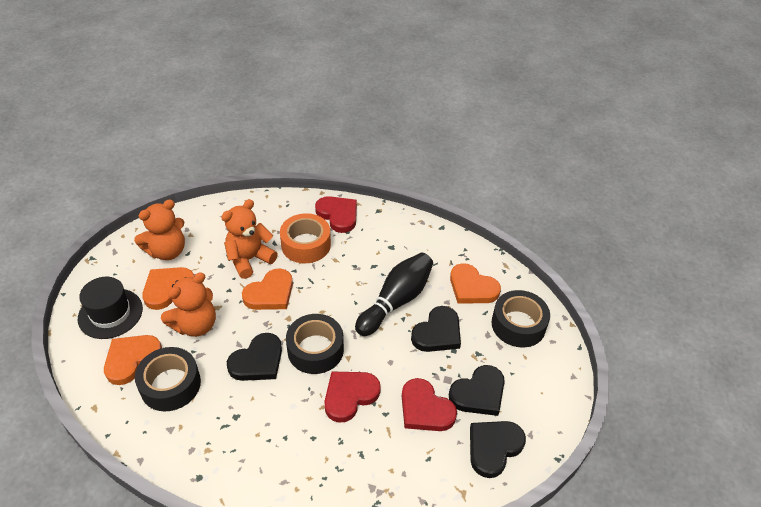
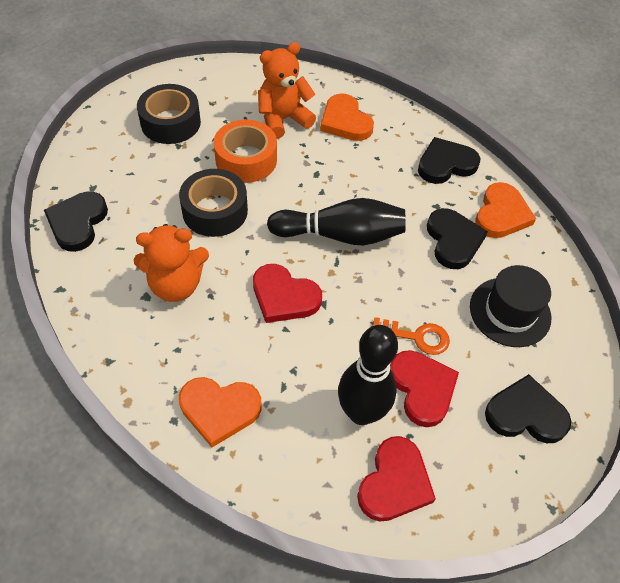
black bowling pin: 1 -> 2
black tape: 3 -> 2
orange heart: 4 -> 3
orange key: 0 -> 1
orange teddy bear: 3 -> 2

